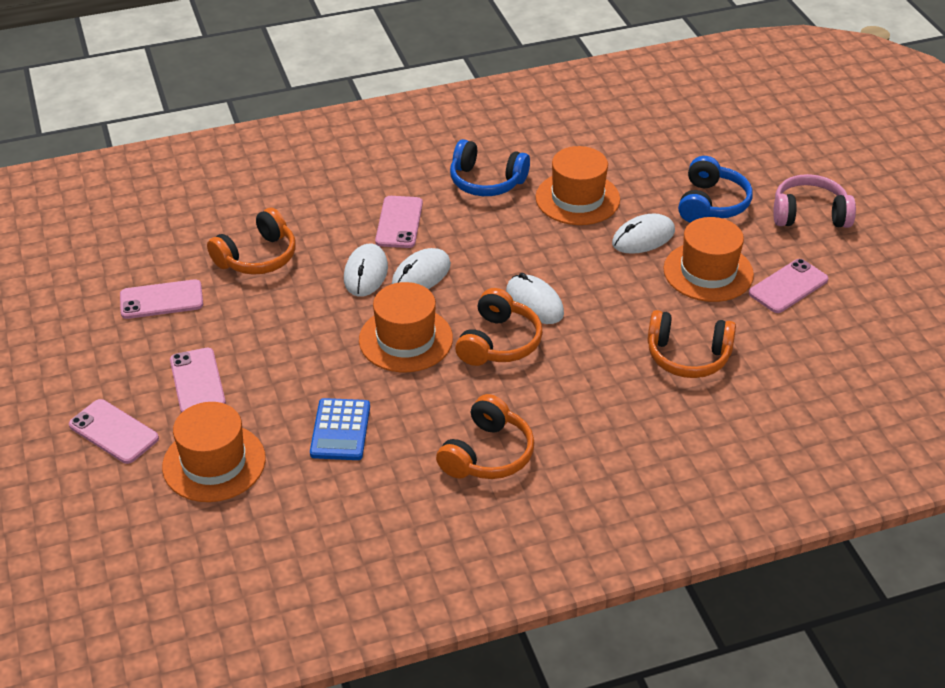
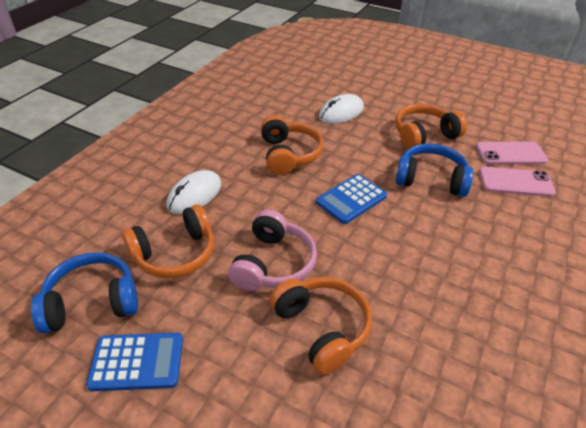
blue calculator: 1 -> 2
orange hat: 4 -> 0
pink phone: 5 -> 2
white mouse: 4 -> 2

